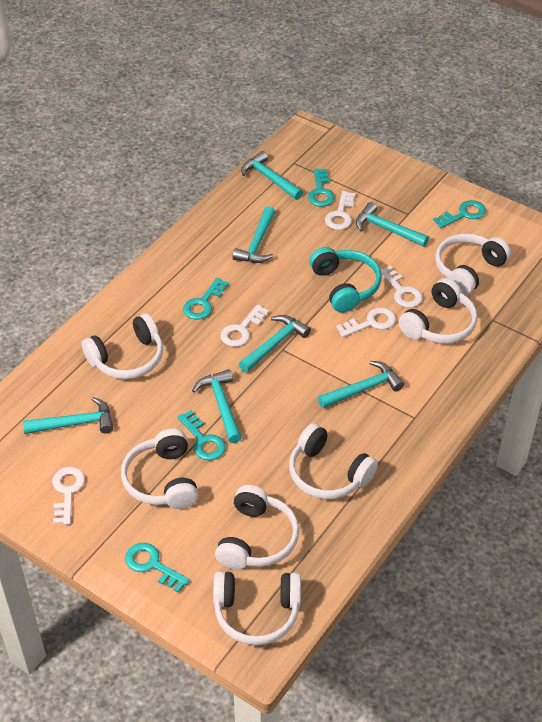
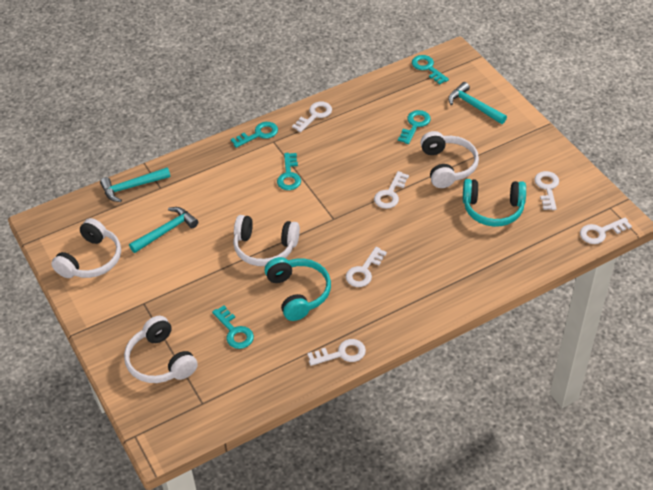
turquoise hammer: 7 -> 3
turquoise headphones: 1 -> 2
white headphones: 7 -> 4
white key: 5 -> 6

